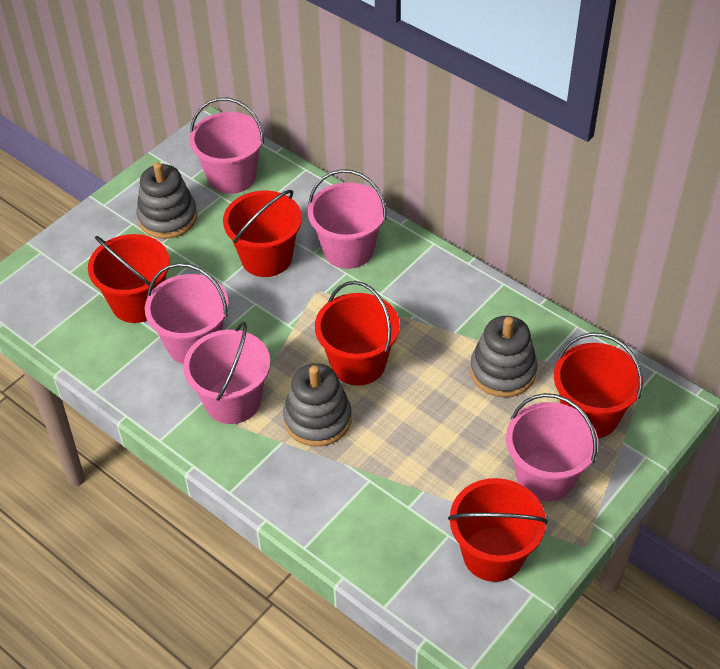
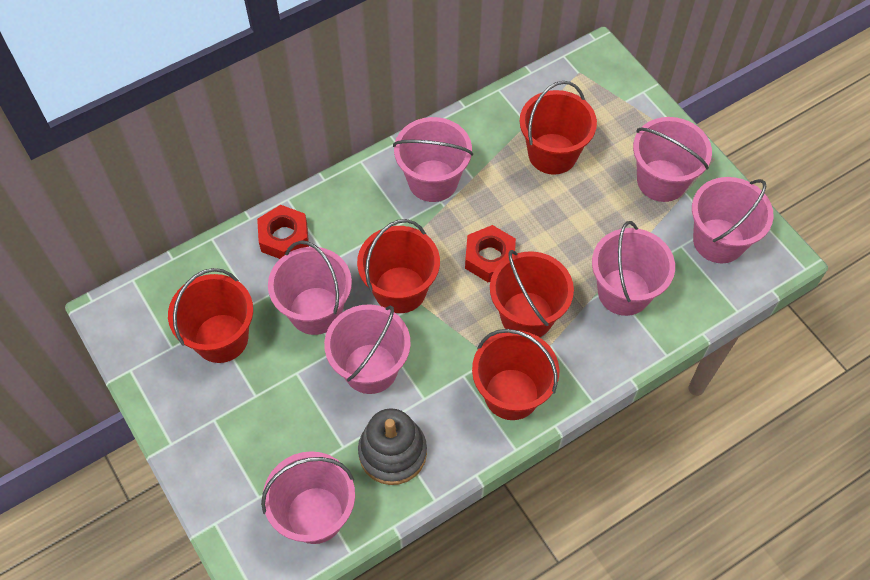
grey stacking toy: 3 -> 1
pink bucket: 5 -> 7
red nut: 0 -> 2

